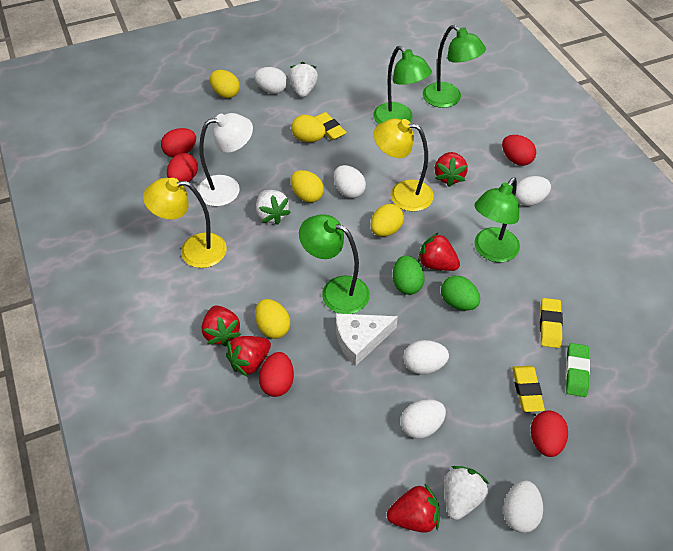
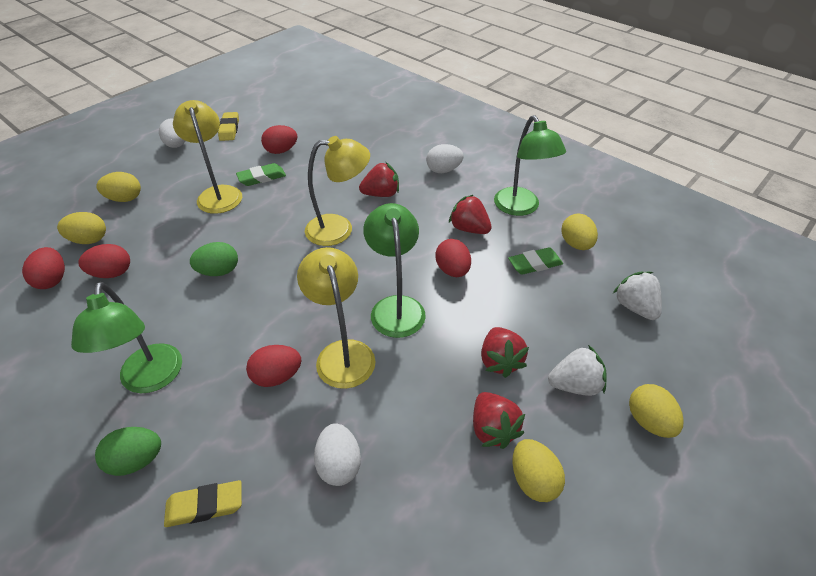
green eraser: 1 -> 2
green lamp: 4 -> 3
red strawberry: 5 -> 4
white cheese: 1 -> 0
white egg: 6 -> 3
white lamp: 1 -> 0
white strawberry: 3 -> 2
yellow eraser: 3 -> 2
yellow lamp: 2 -> 3

